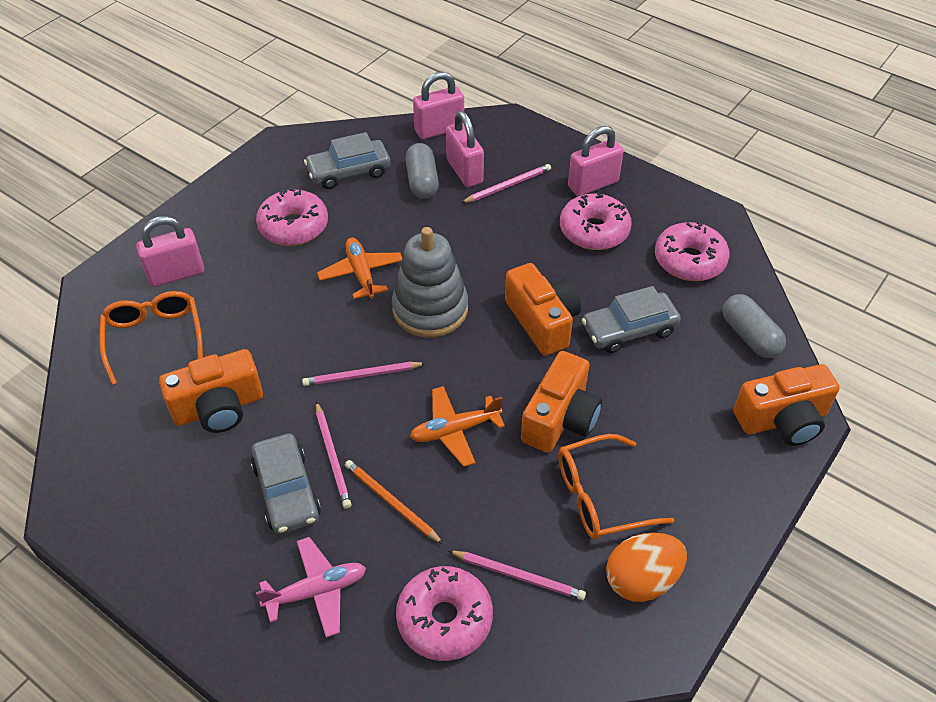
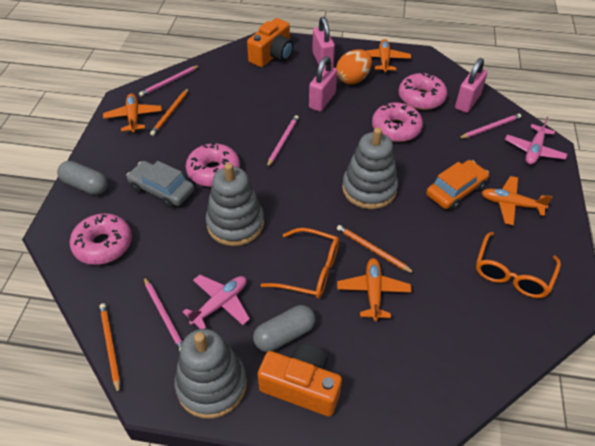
grey car: 3 -> 1
grey stacking toy: 1 -> 3
orange camera: 4 -> 2
orange car: 0 -> 1
orange pencil: 1 -> 3
orange plane: 2 -> 4
pink padlock: 4 -> 3
pink plane: 1 -> 2

